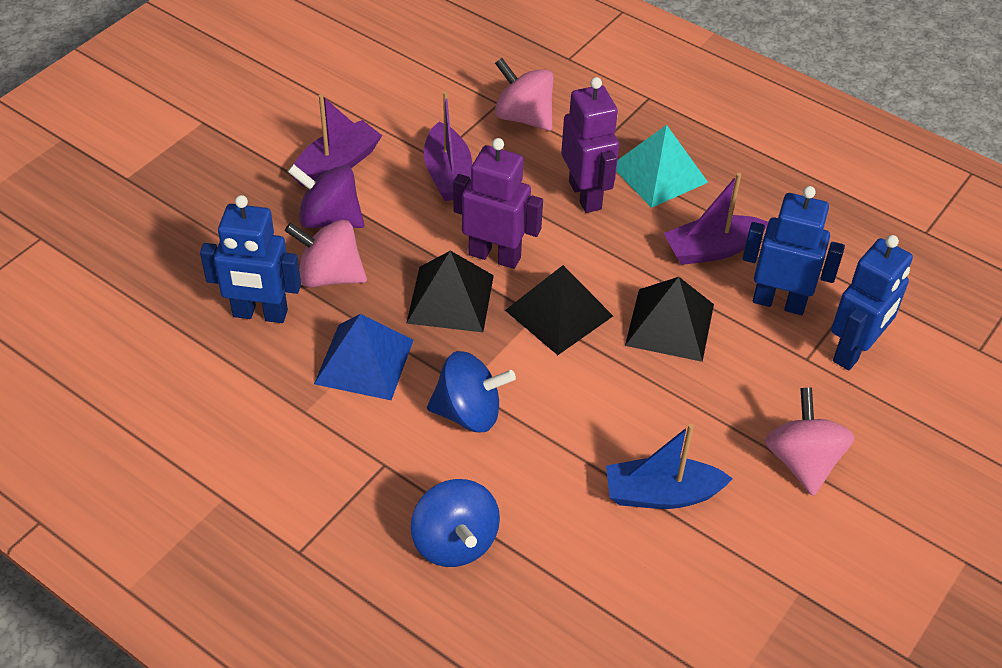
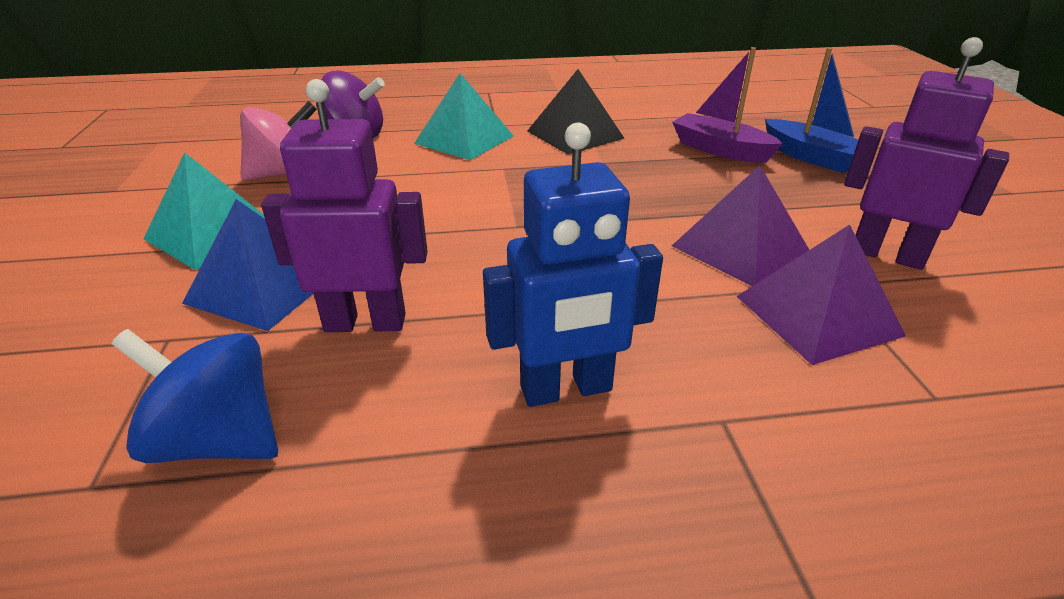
black pyramid: 3 -> 1
blue robot: 3 -> 1
blue spinning top: 2 -> 1
pink spinning top: 3 -> 1
purple boat: 3 -> 1
purple pyramid: 0 -> 2
turquoise pyramid: 1 -> 2

